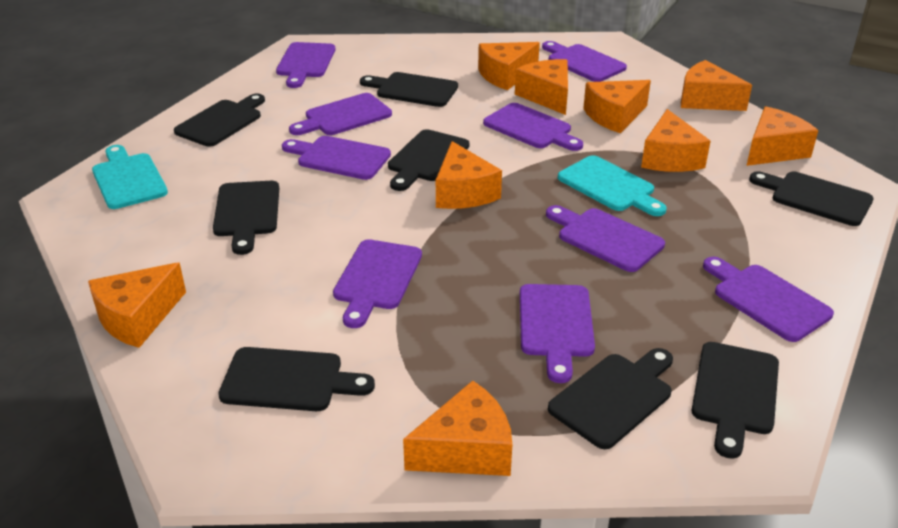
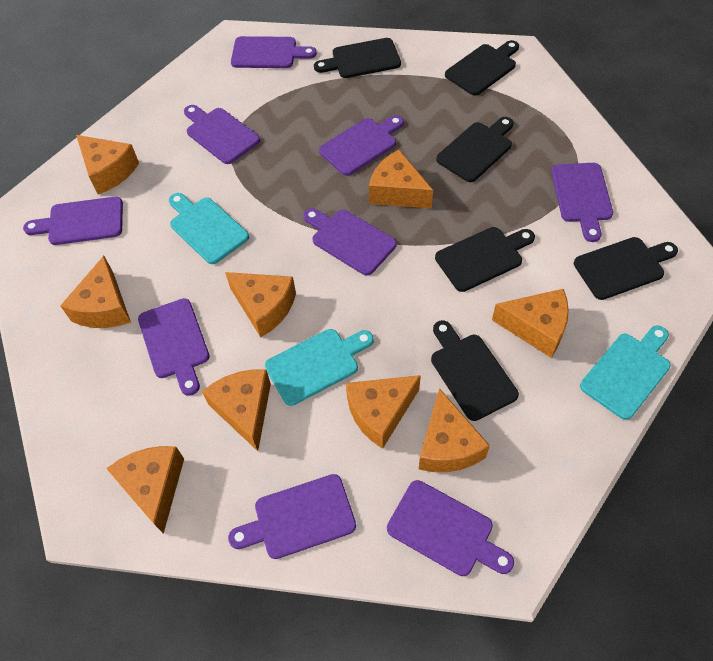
black cutting board: 8 -> 6
turquoise cutting board: 2 -> 3

